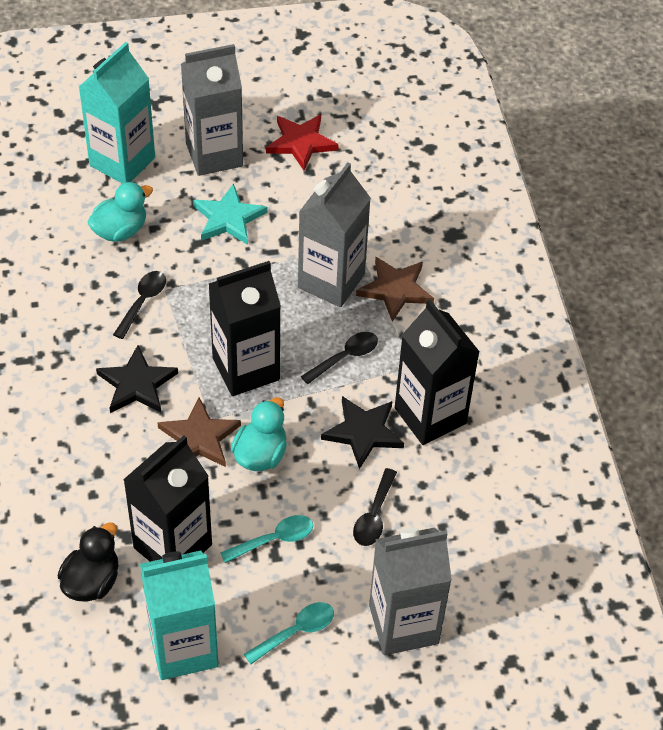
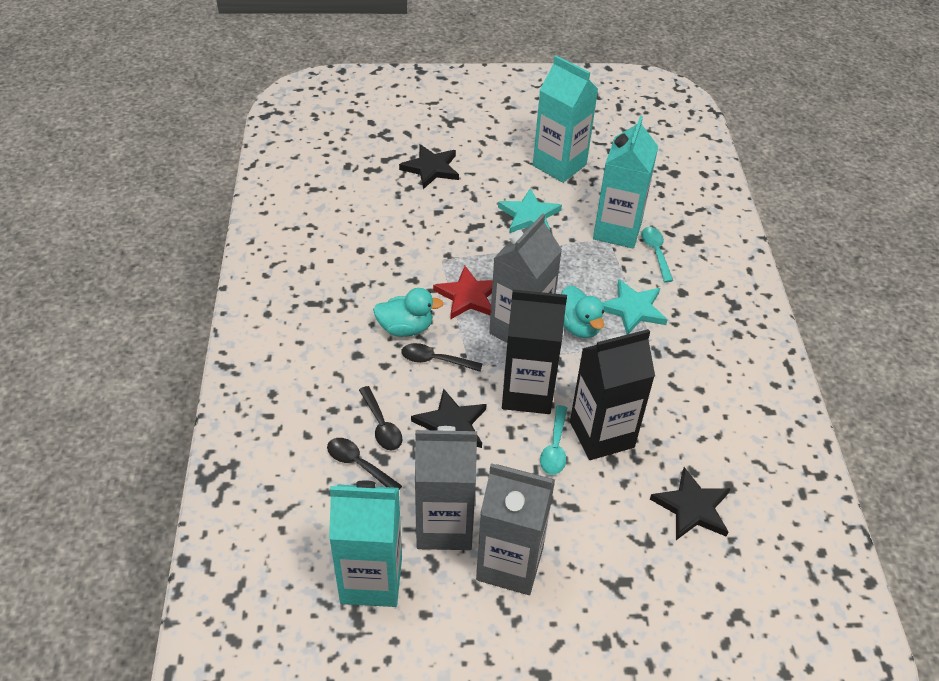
black carton: 3 -> 2
black duck: 1 -> 0
black star: 2 -> 3
brown star: 2 -> 0
turquoise carton: 2 -> 3
turquoise star: 1 -> 2

